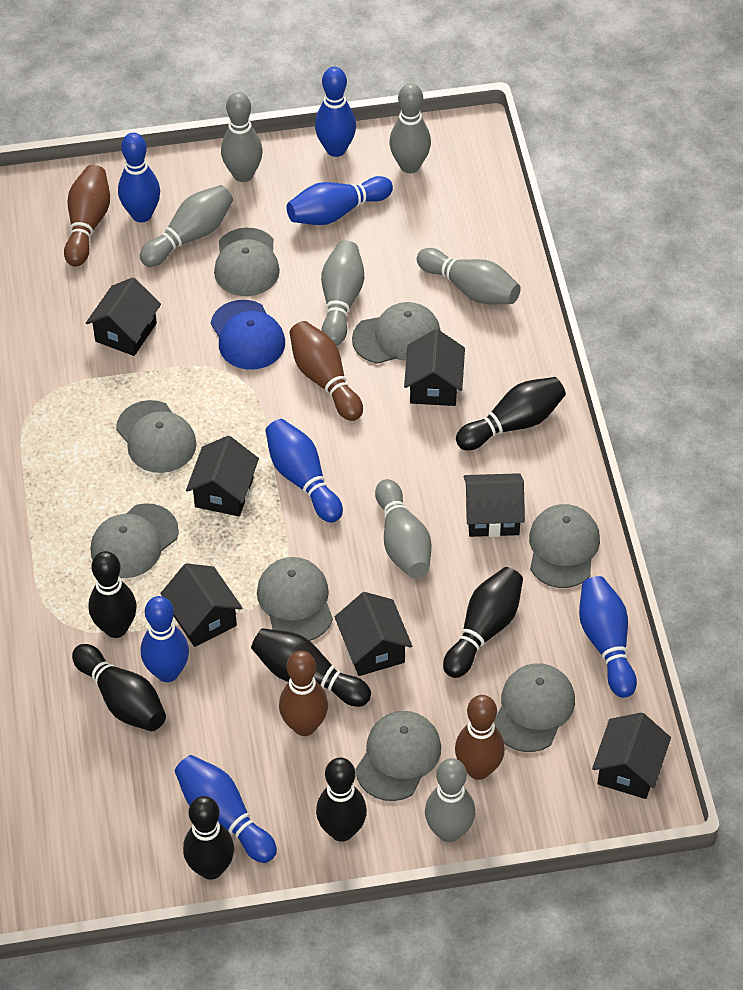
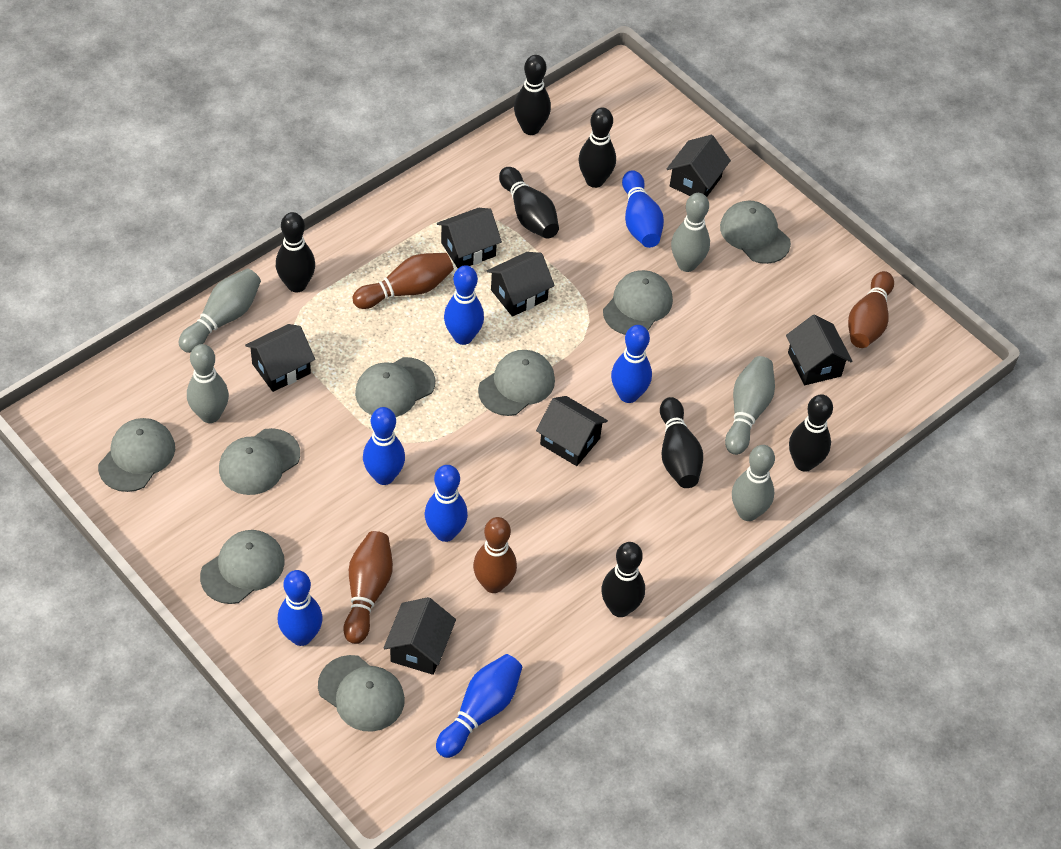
blue cap: 1 -> 0
grey bowling pin: 7 -> 5

